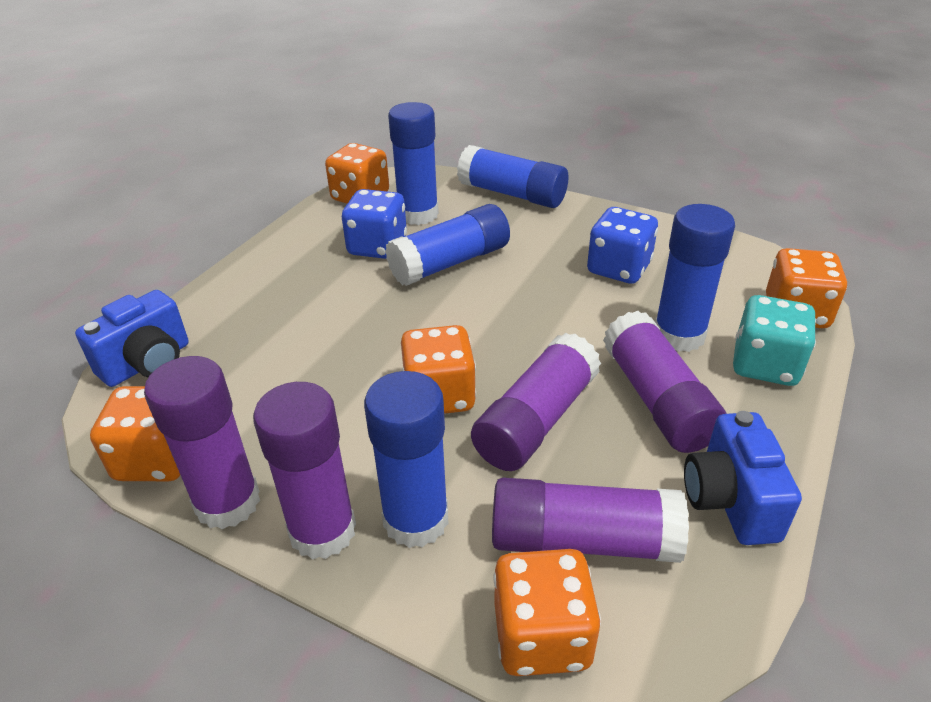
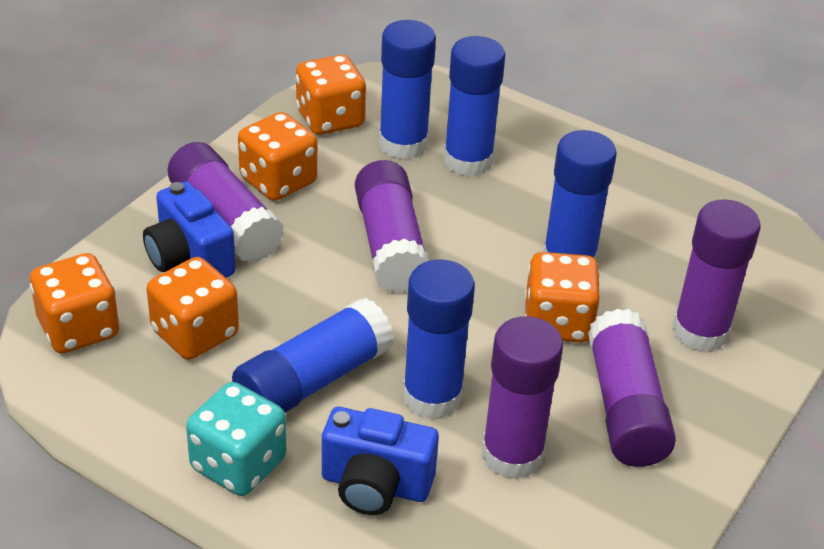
blue dice: 2 -> 0

